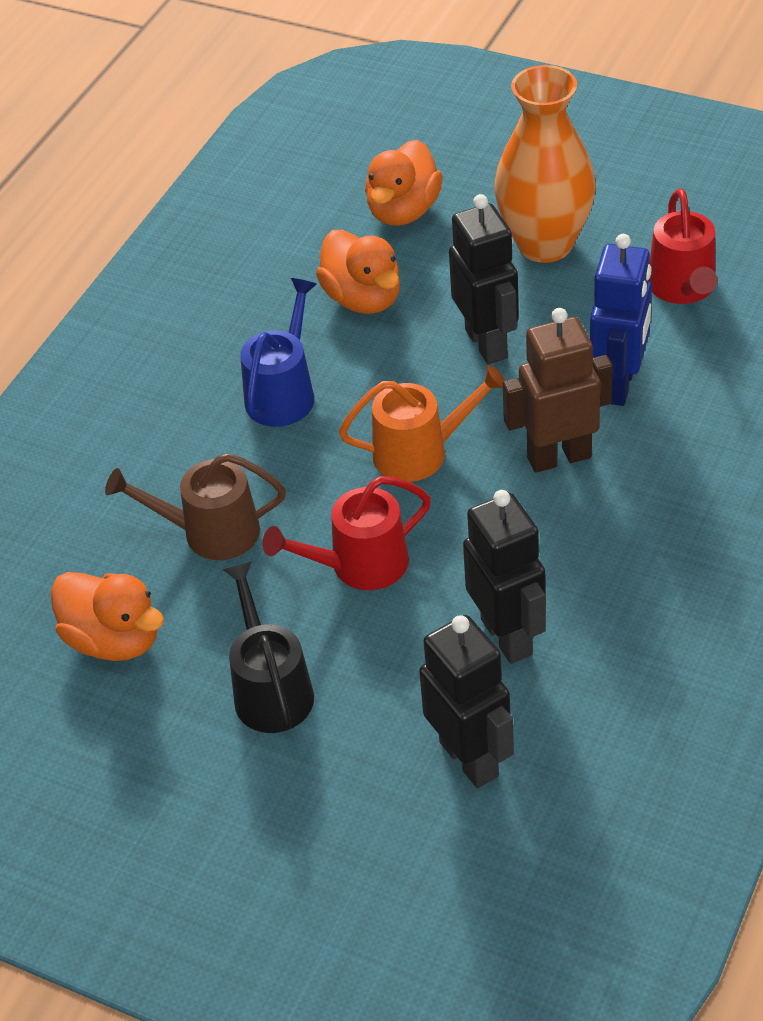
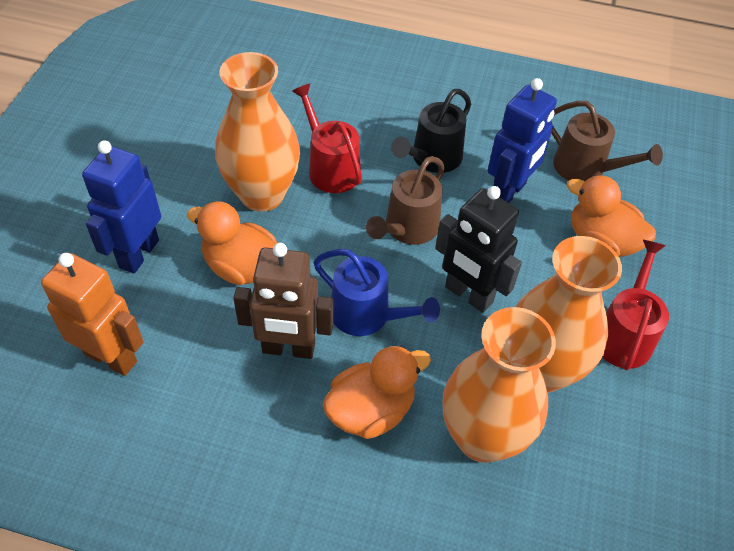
black robot: 3 -> 1
blue robot: 1 -> 2
brown watering can: 1 -> 2
orange robot: 0 -> 1
orange vase: 1 -> 3
orange watering can: 1 -> 0

